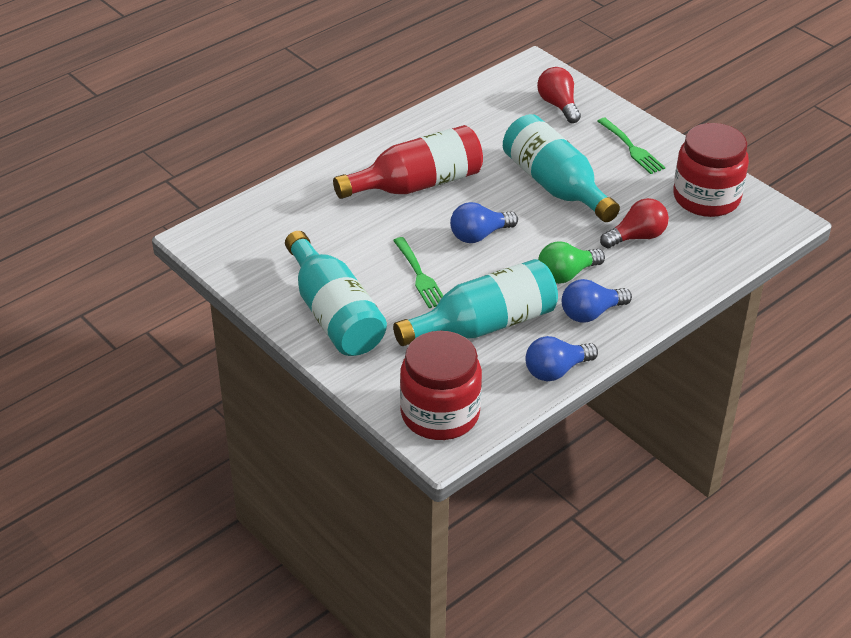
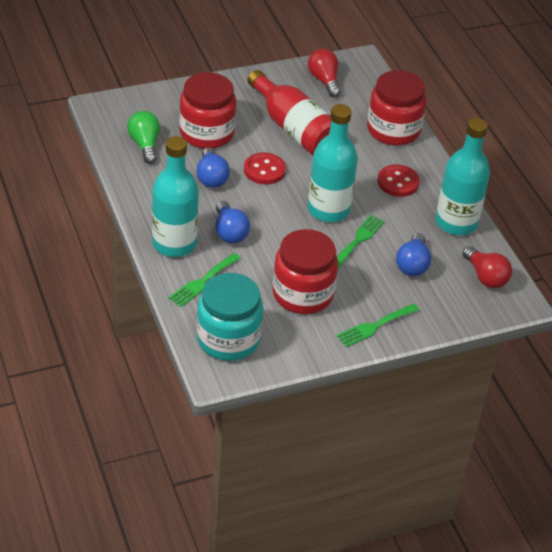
green fork: 2 -> 3
red button: 0 -> 2
red jar: 2 -> 3
turquoise jar: 0 -> 1

